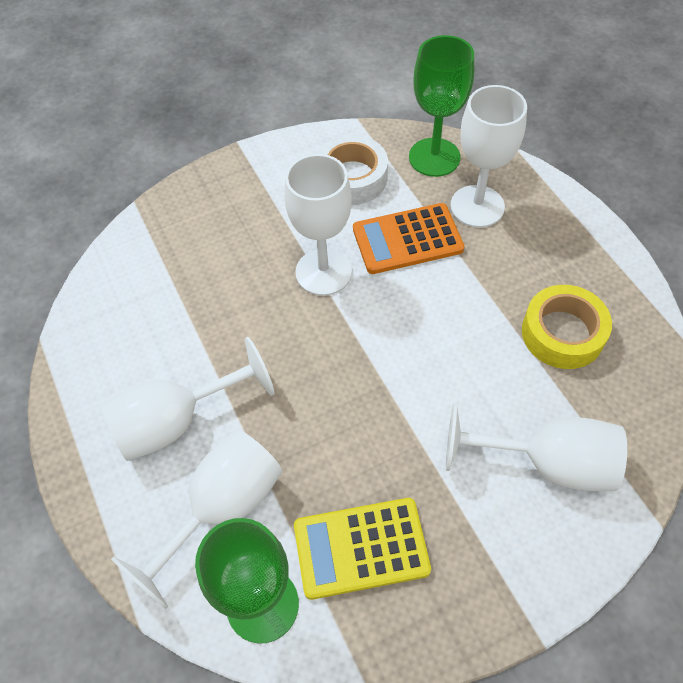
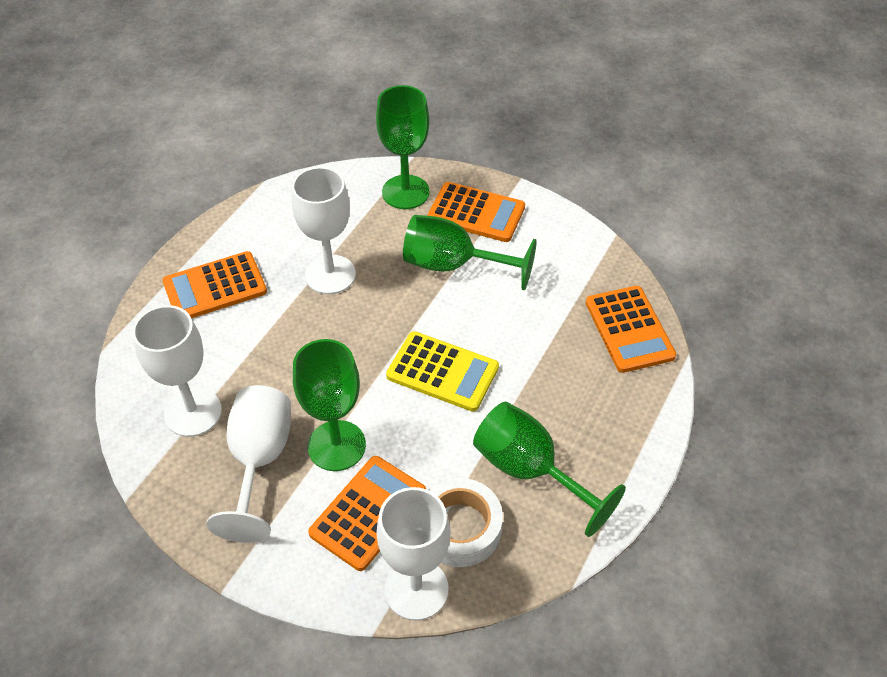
green goblet: 2 -> 4
orange calculator: 1 -> 4
white goblet: 5 -> 4
yellow tape: 1 -> 0

